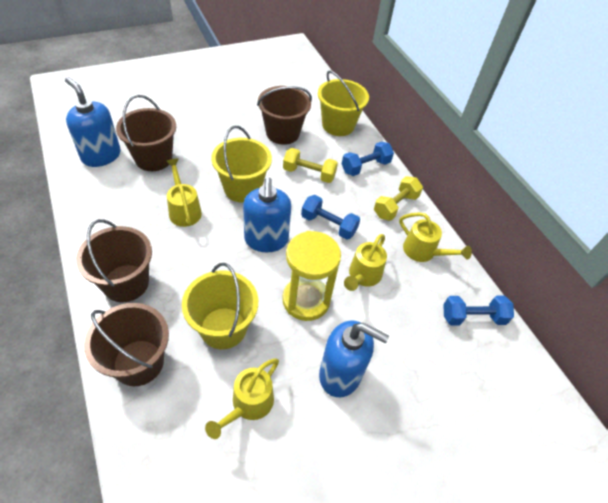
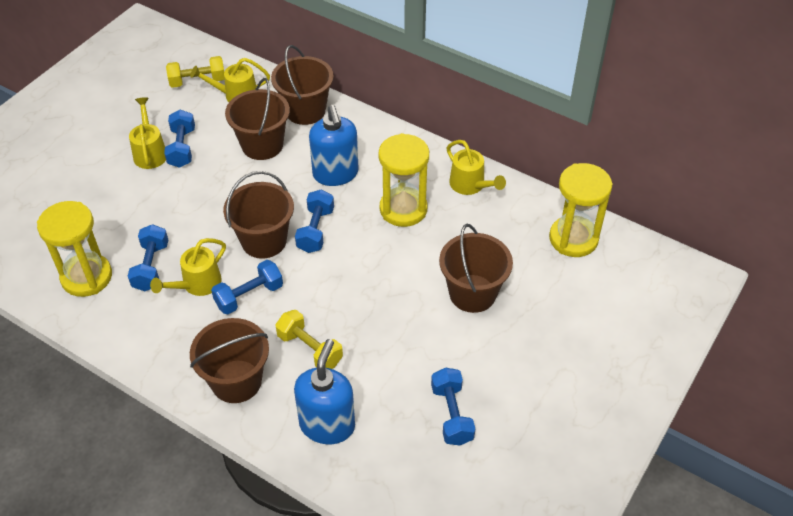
blue dumbbell: 3 -> 5
blue soap dispenser: 3 -> 2
brown bucket: 4 -> 5
yellow bucket: 3 -> 0
yellow hourglass: 1 -> 3

